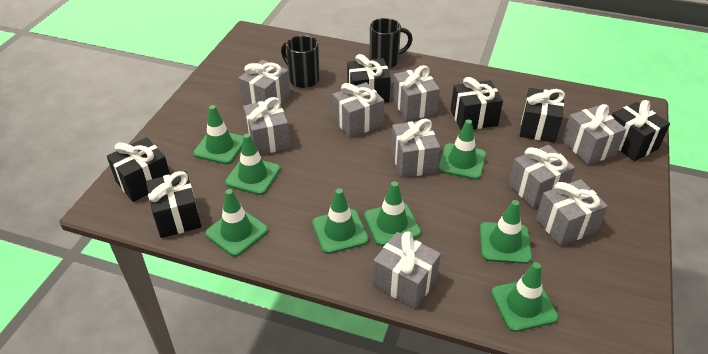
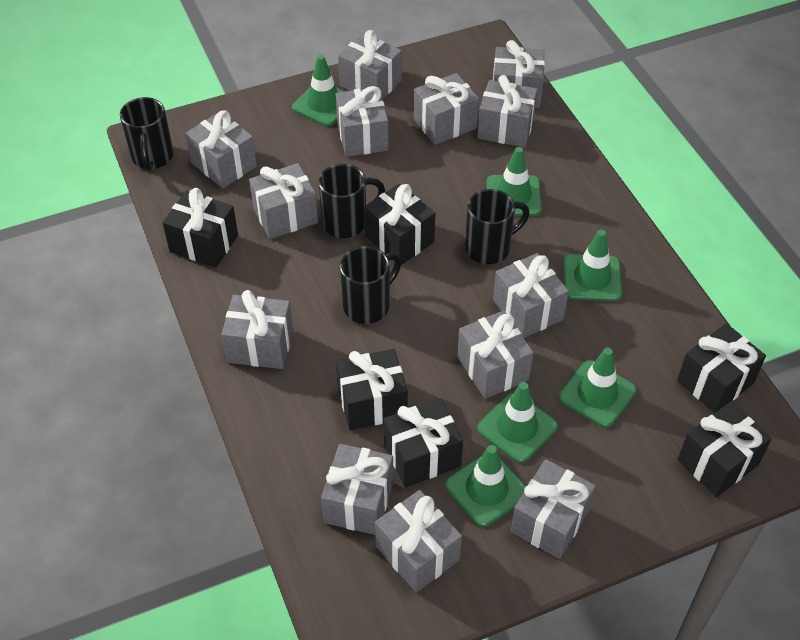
black mug: 2 -> 4
green traffic cone: 8 -> 6
grey gift: 9 -> 13

